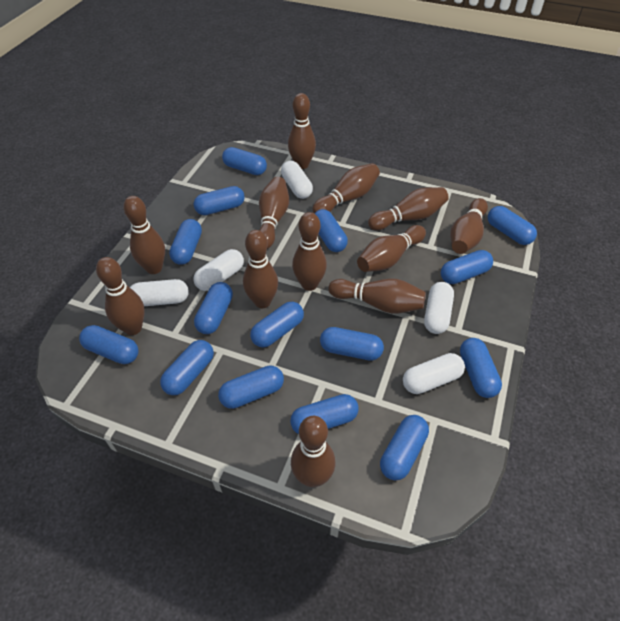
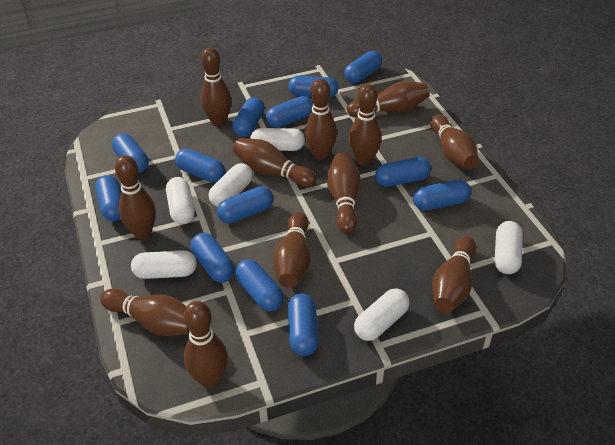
blue capsule: 15 -> 13
white capsule: 5 -> 6

